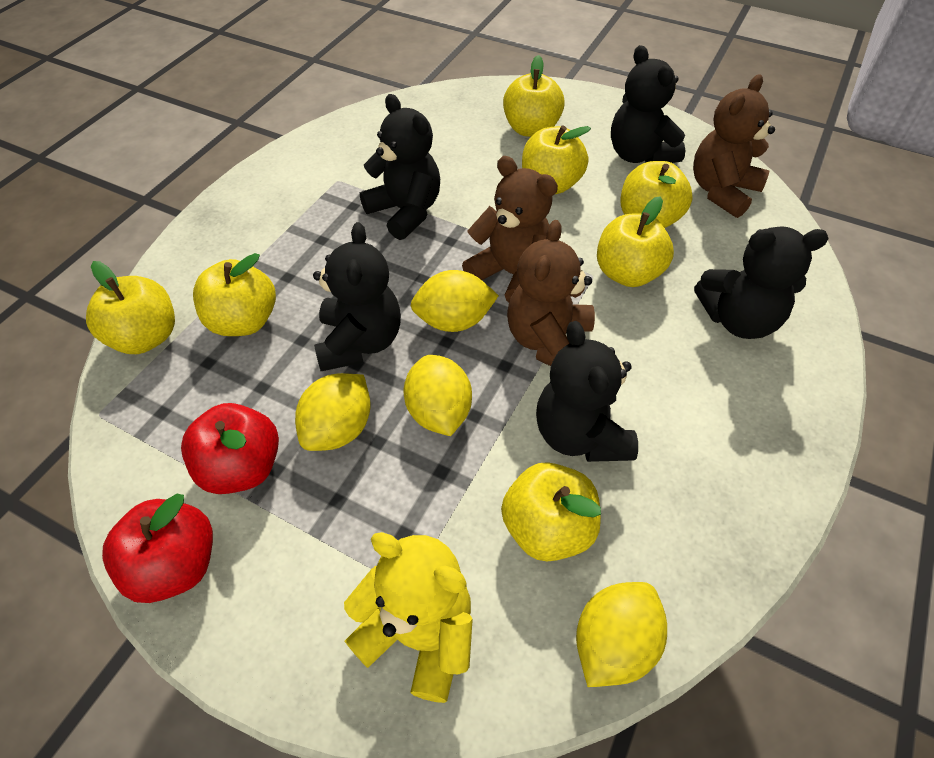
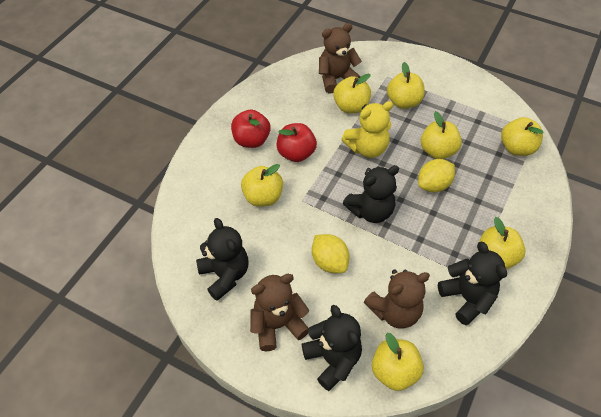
black teddy bear: 5 -> 4
yellow lemon: 4 -> 2

